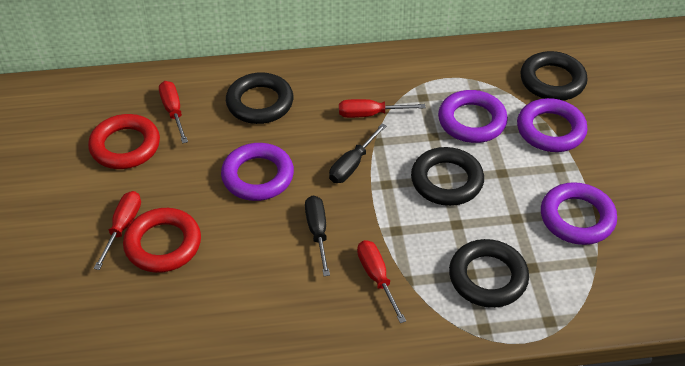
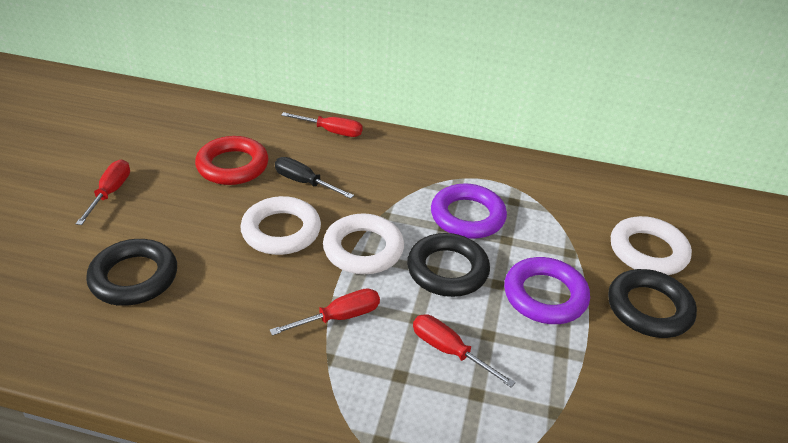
black ring: 4 -> 3
black screwdriver: 2 -> 1
purple ring: 4 -> 2
red ring: 2 -> 1
white ring: 0 -> 3

